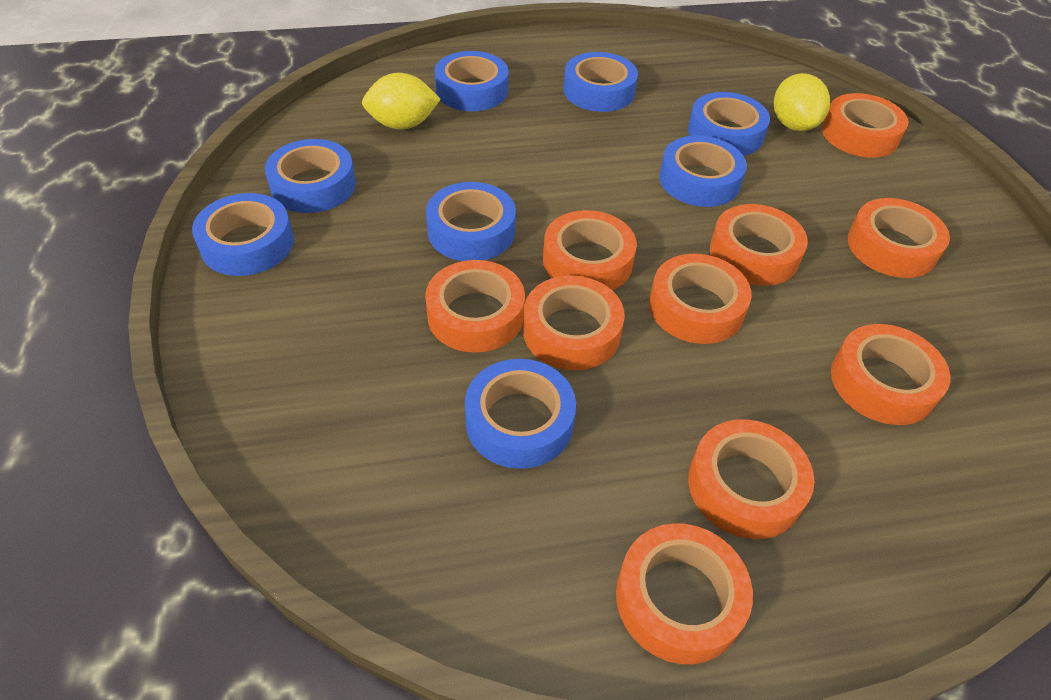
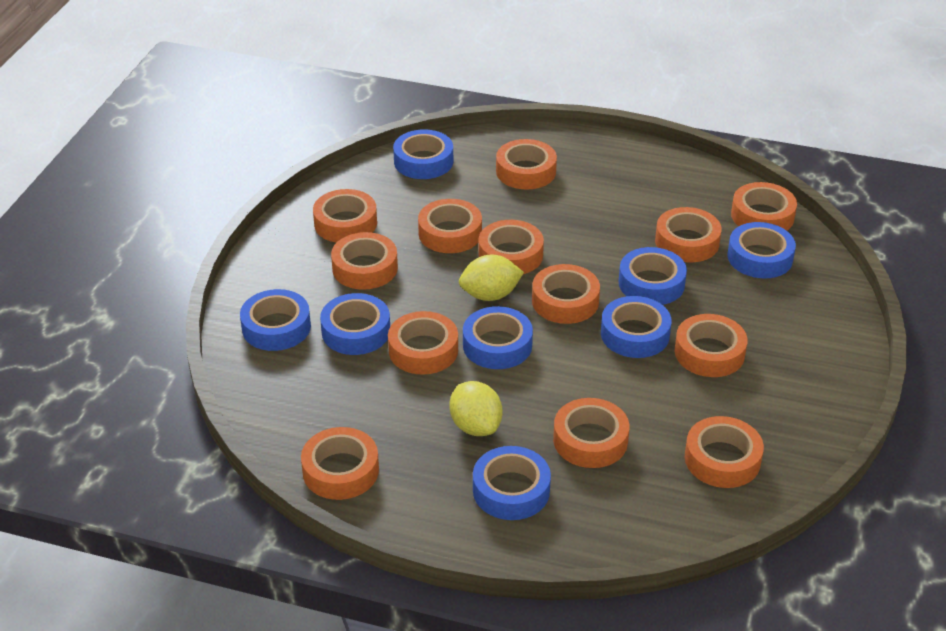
orange tape: 10 -> 13

